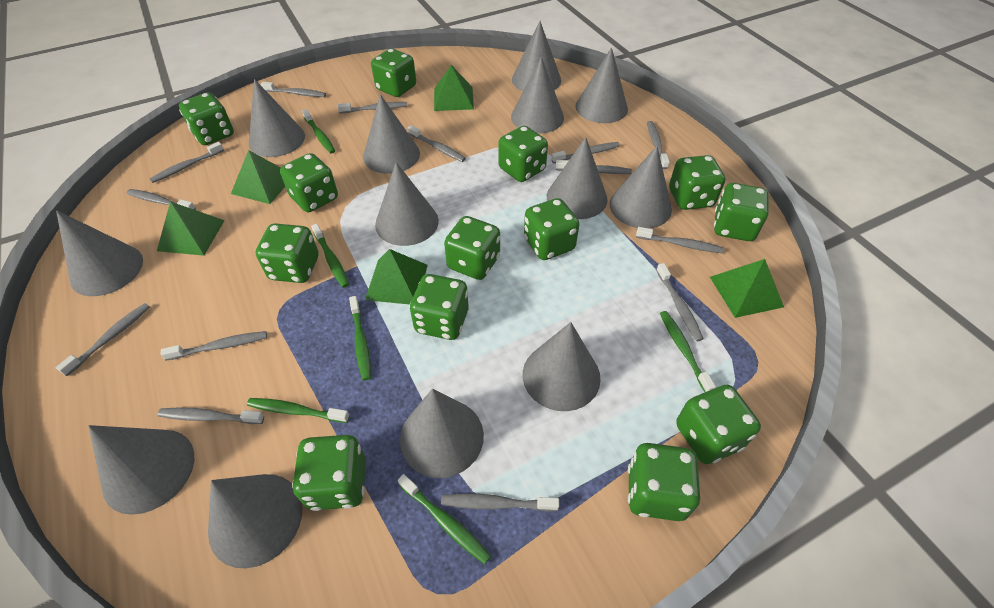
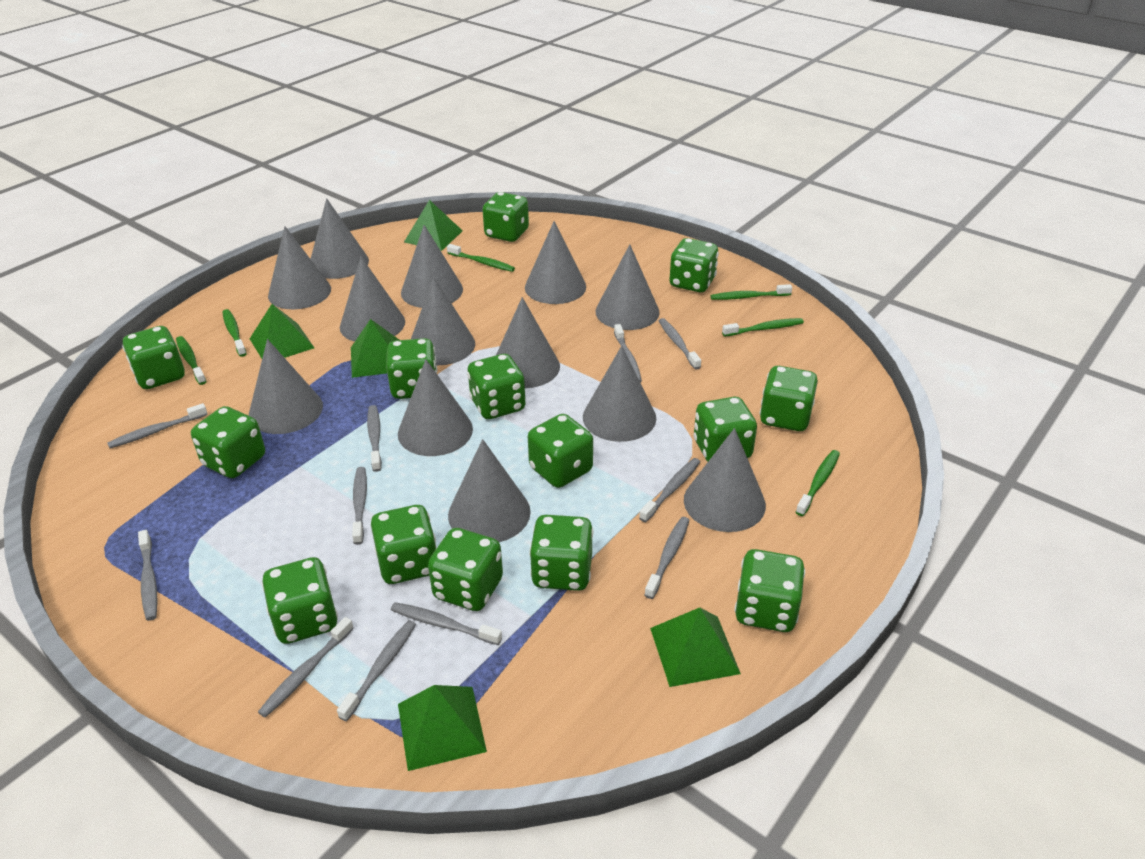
green dice: 13 -> 14
grey toothbrush: 14 -> 11

